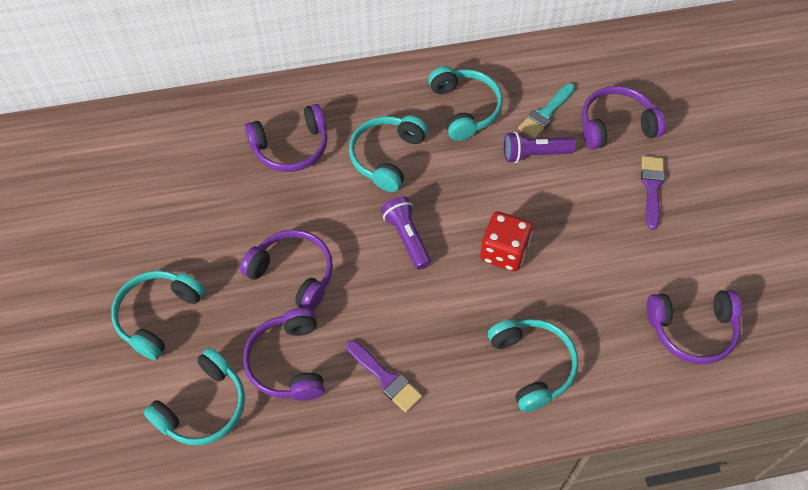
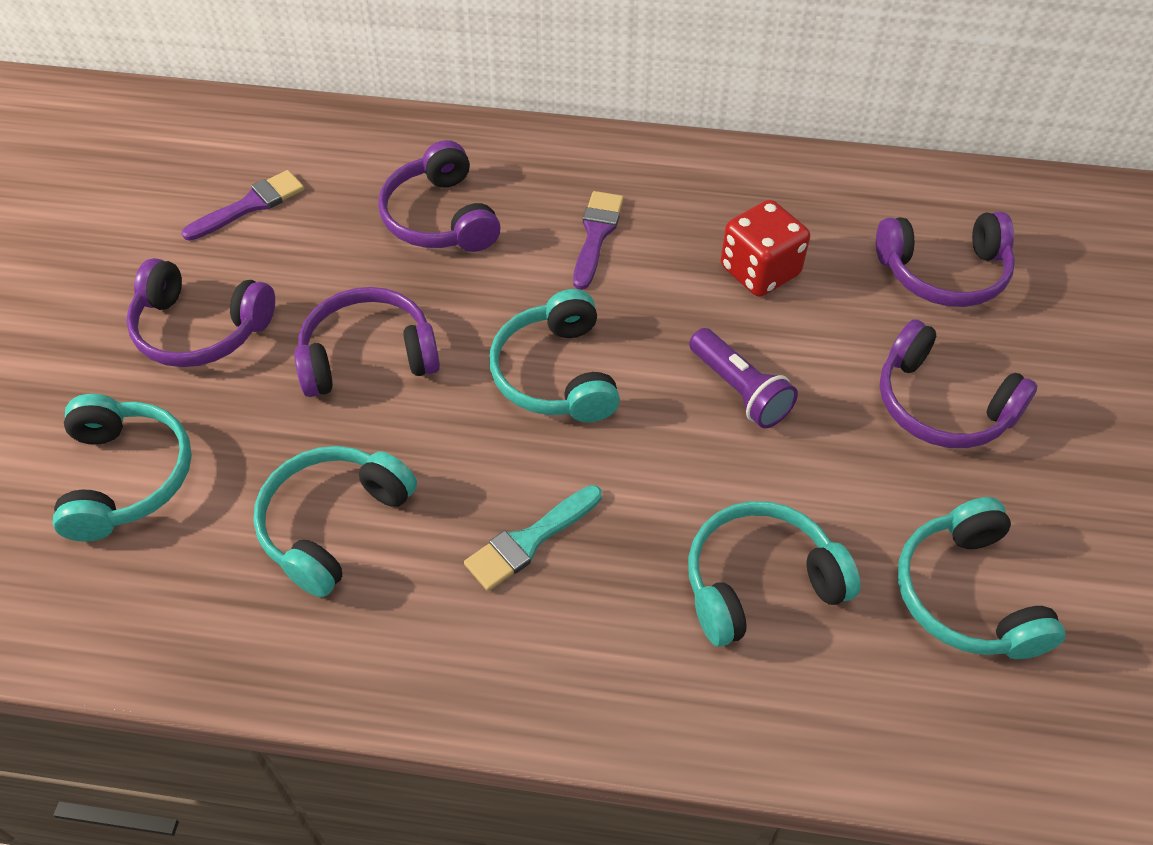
purple flashlight: 2 -> 1

